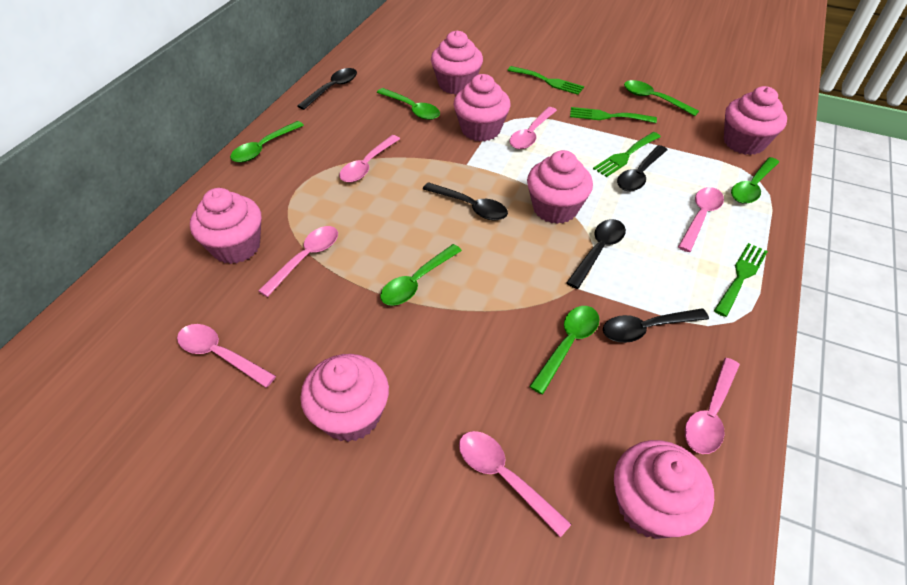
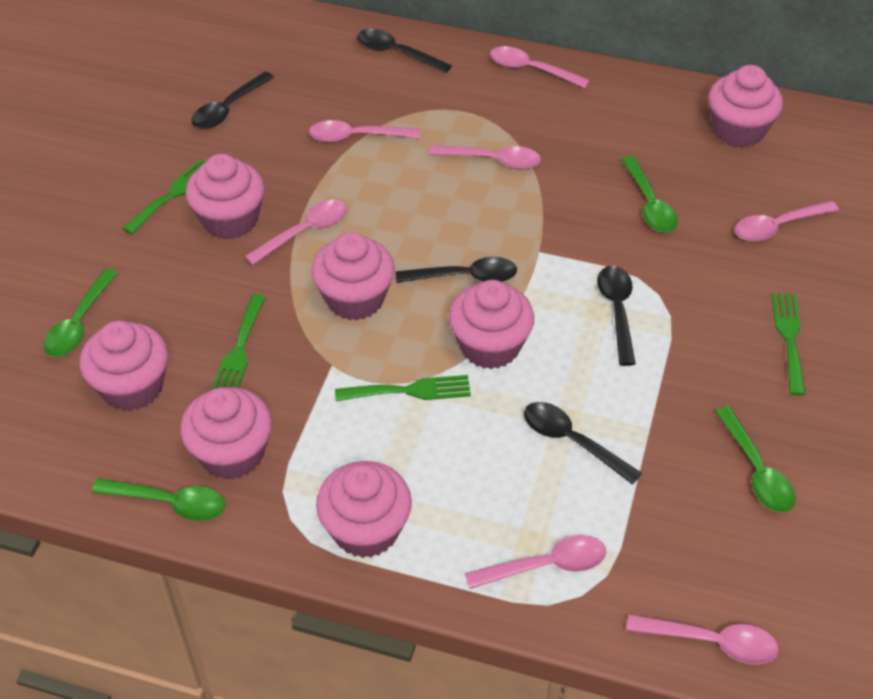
green spoon: 6 -> 4

